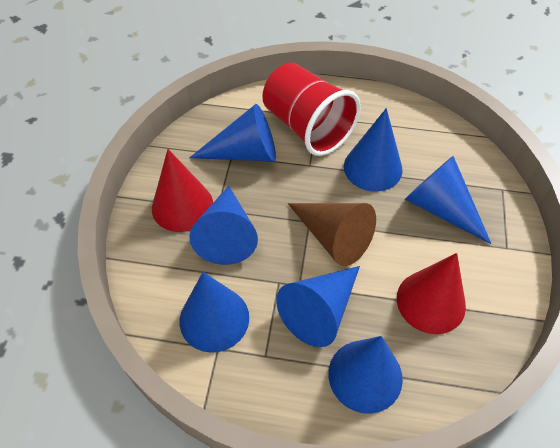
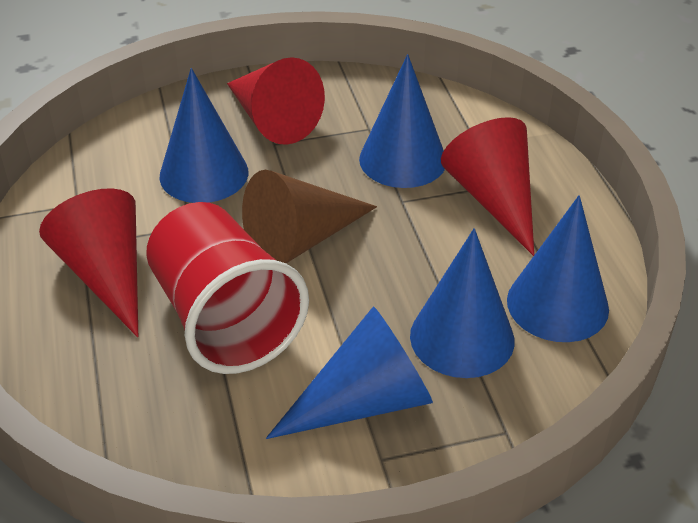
blue cone: 7 -> 5
red cone: 2 -> 3

